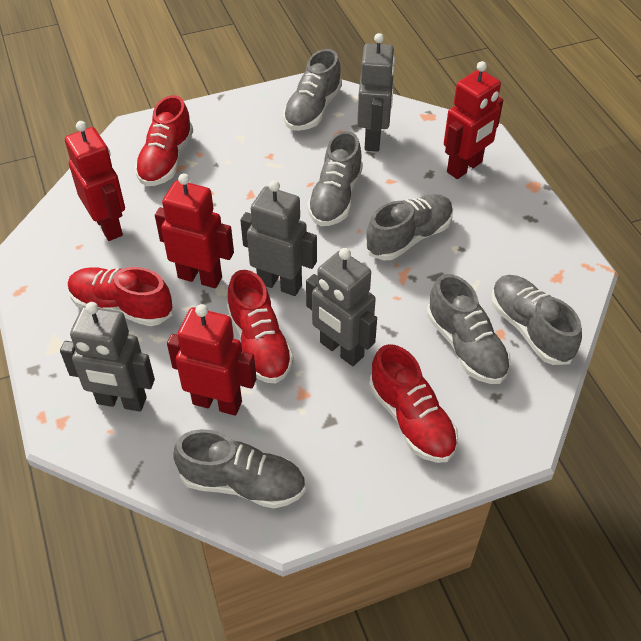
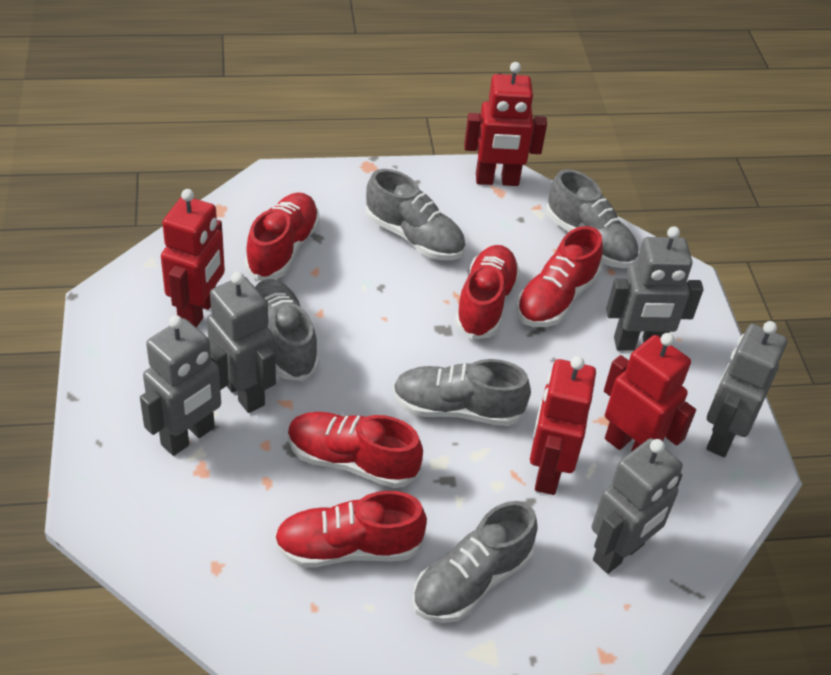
grey robot: 4 -> 5
grey shoe: 6 -> 5
red shoe: 4 -> 5

